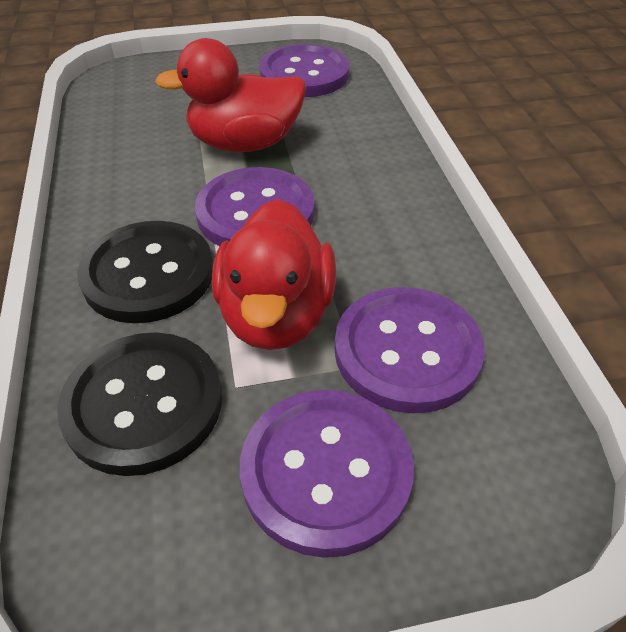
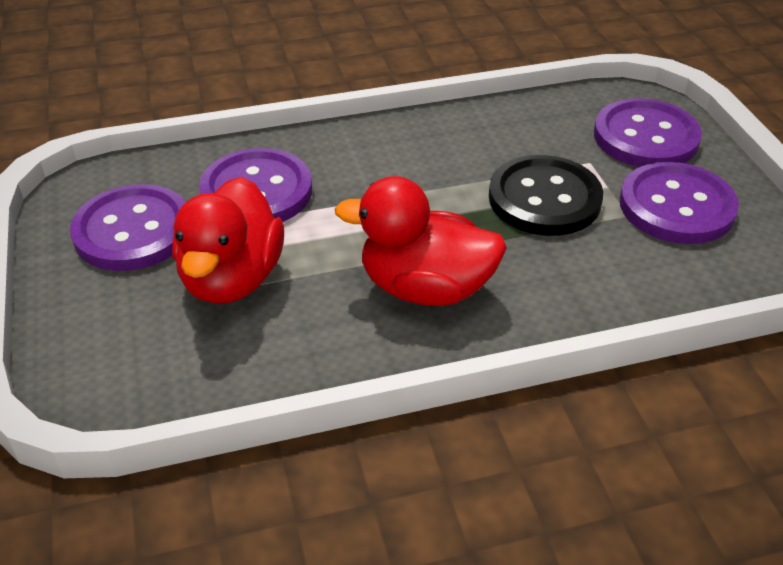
black button: 2 -> 1

